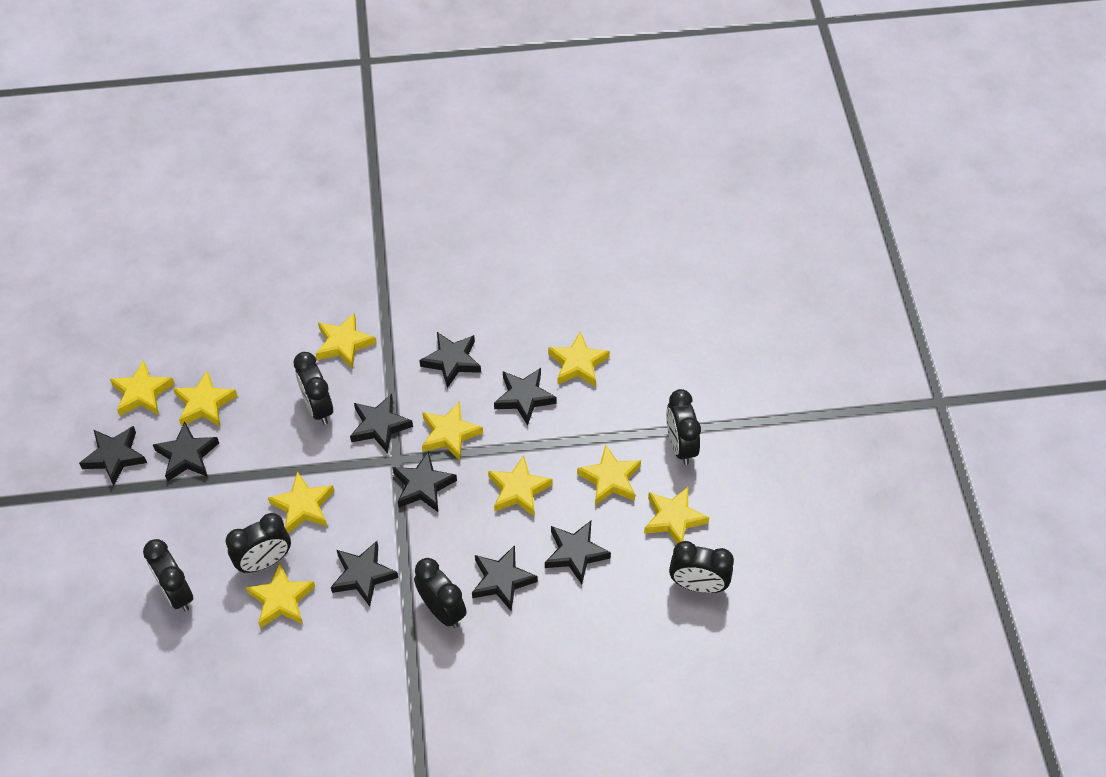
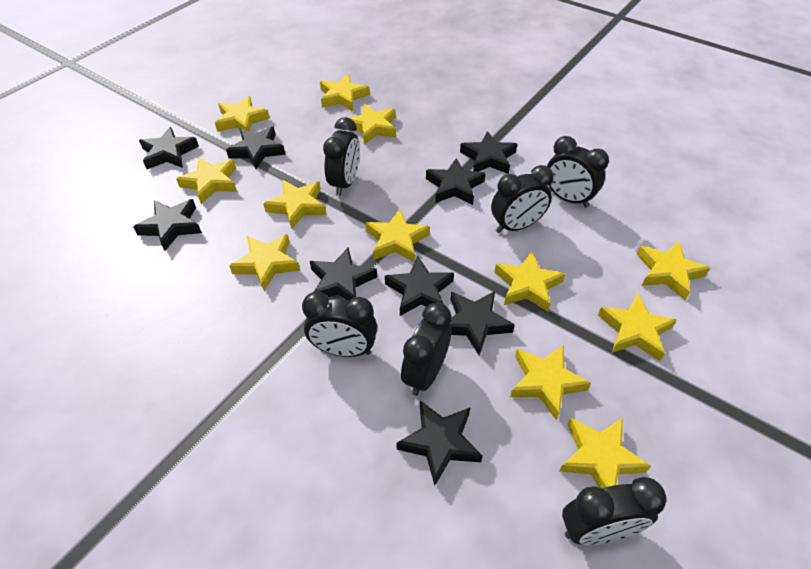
yellow star: 10 -> 12

